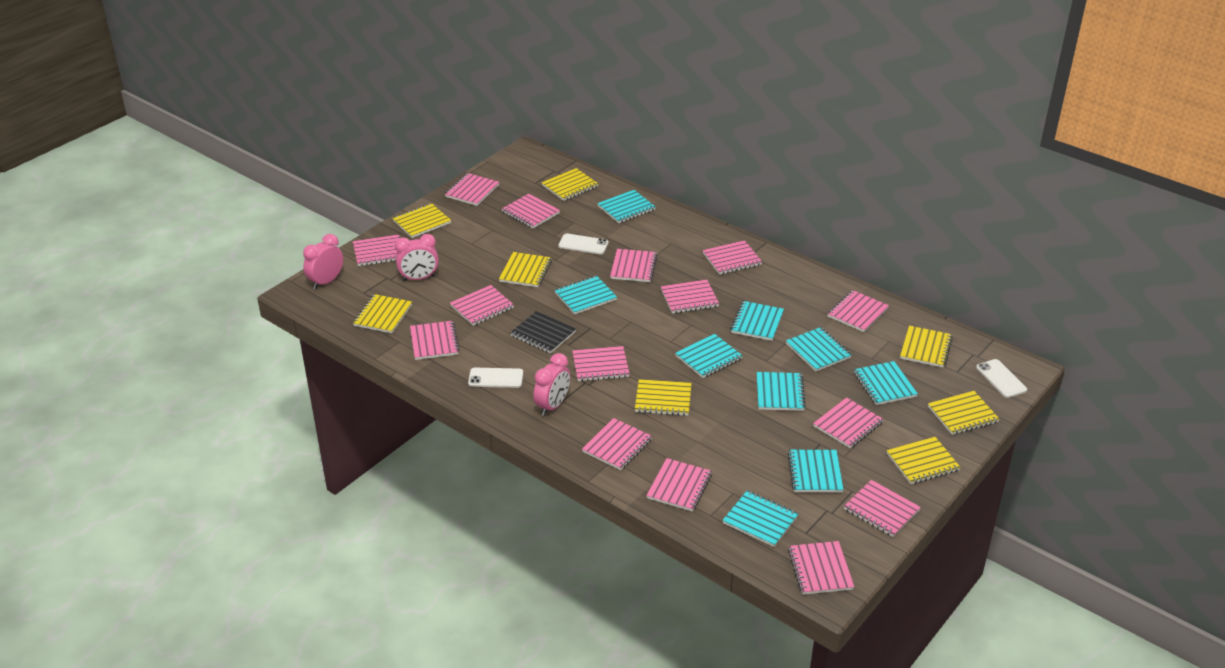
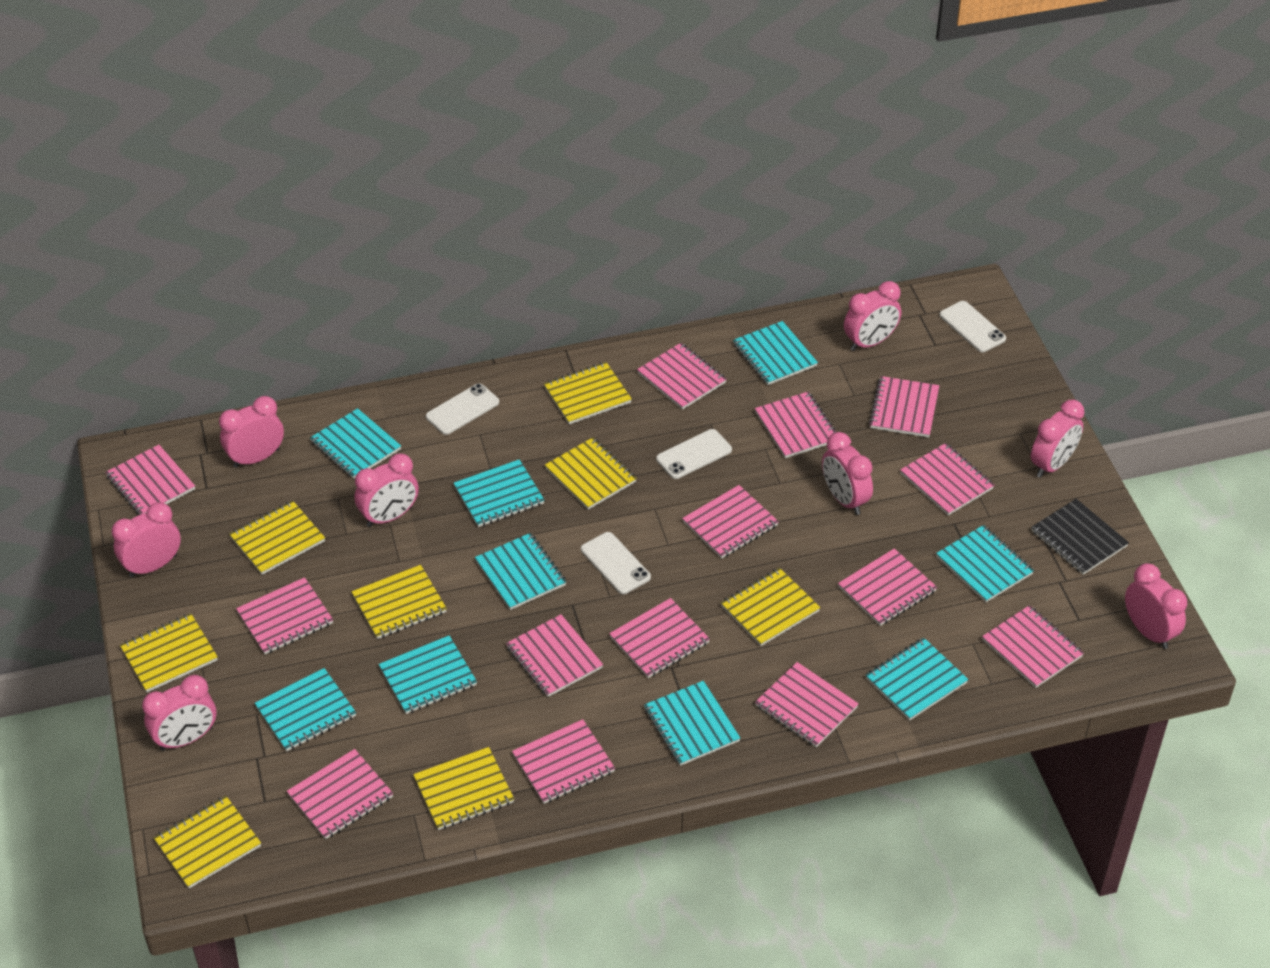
pink clock: 3 -> 8
pink notebook: 15 -> 14
white phone: 3 -> 4

